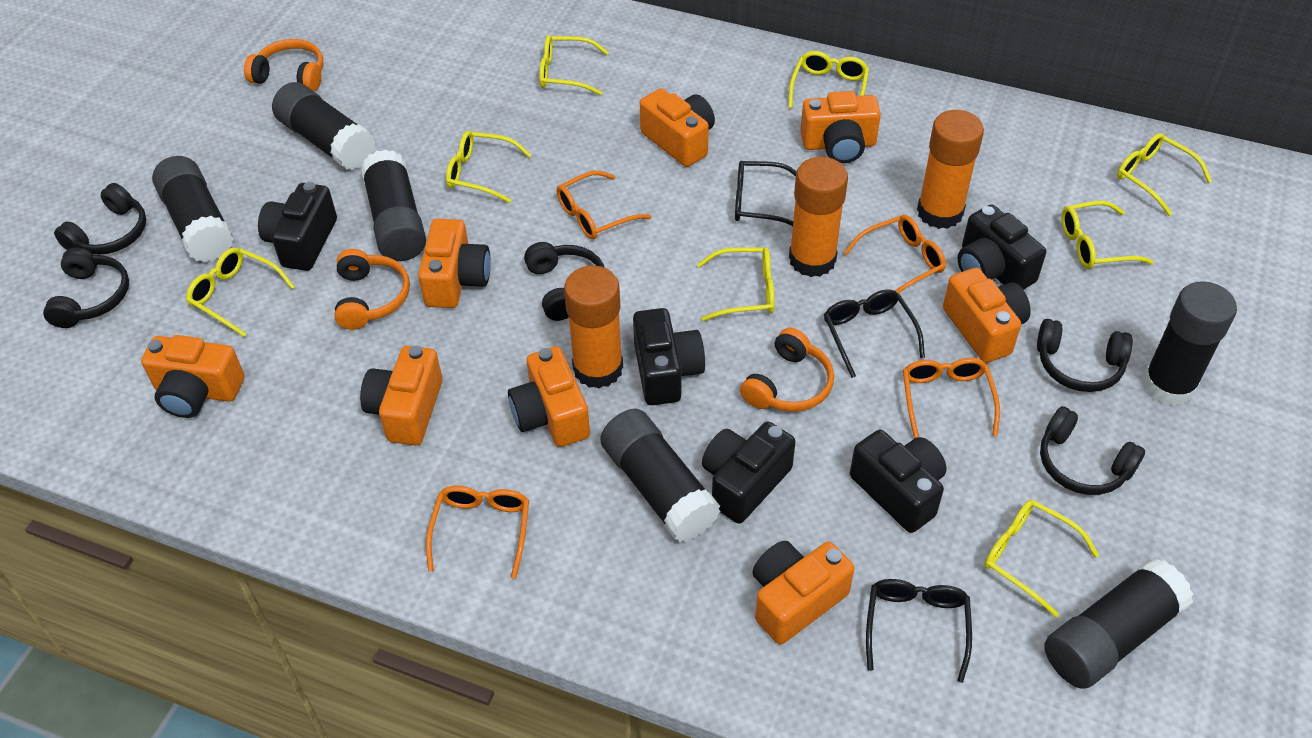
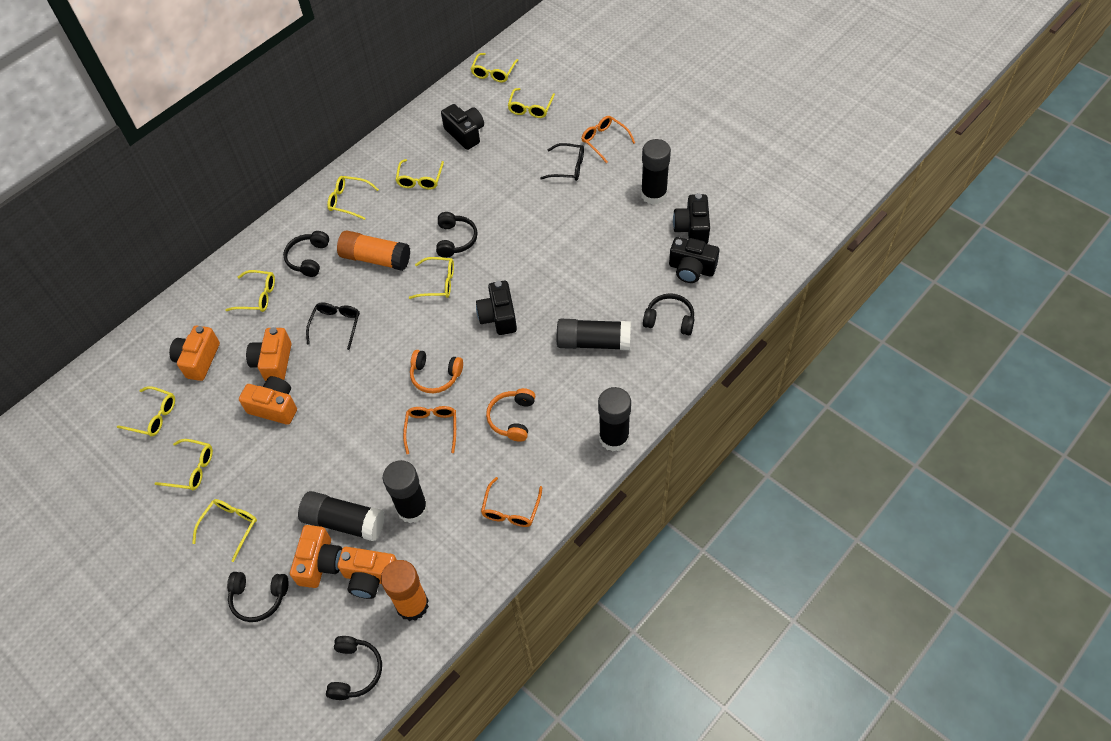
black camera: 5 -> 4
black glasses: 3 -> 2
black glue stick: 6 -> 5
orange camera: 8 -> 5
orange glasses: 4 -> 3
orange glue stick: 3 -> 2
orange headphones: 3 -> 2
yellow glasses: 8 -> 9

